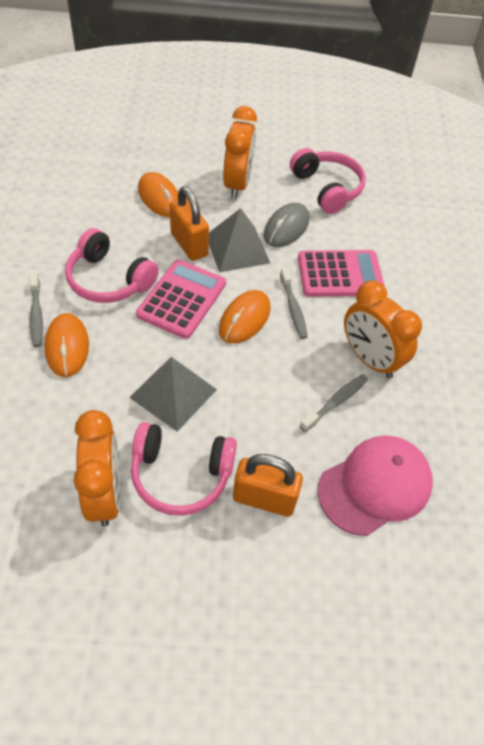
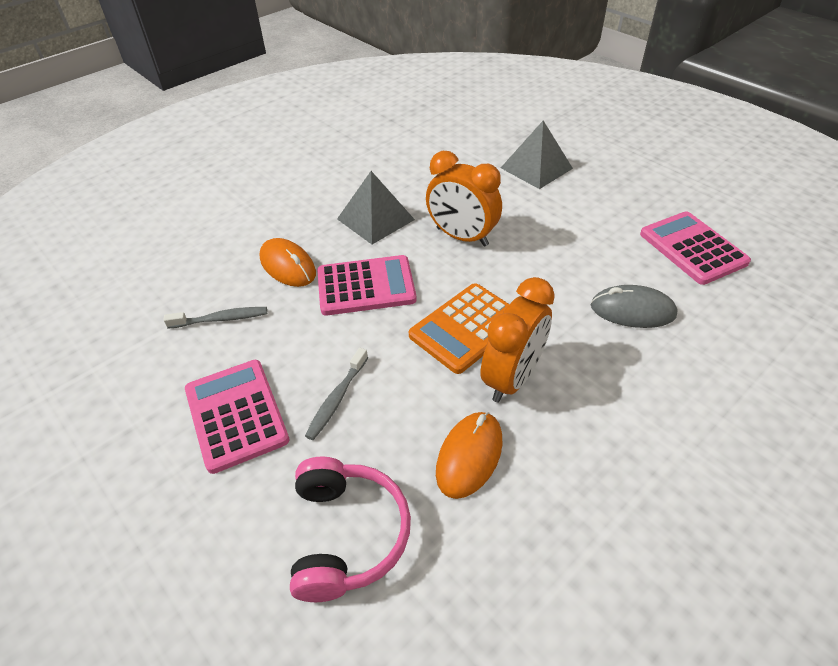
grey toothbrush: 3 -> 2
orange calculator: 0 -> 1
orange clock: 3 -> 2
orange mouse: 3 -> 2
orange padlock: 2 -> 0
pink calculator: 2 -> 3
pink cap: 1 -> 0
pink headphones: 3 -> 1

